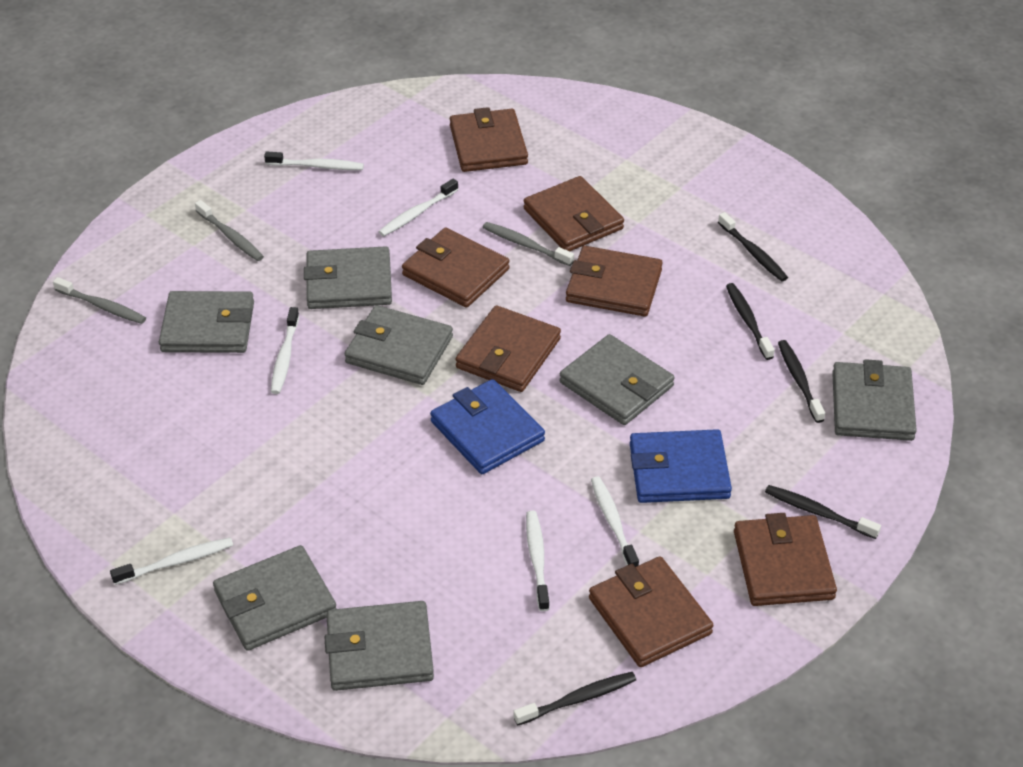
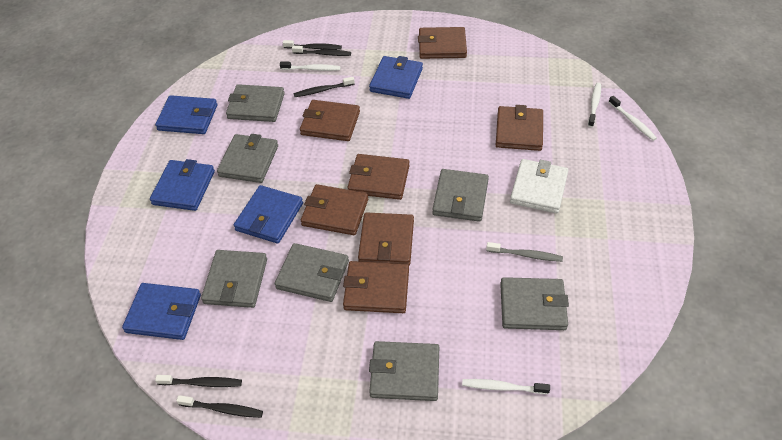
blue wallet: 2 -> 5
grey toothbrush: 3 -> 1
white toothbrush: 6 -> 4
white wallet: 0 -> 1

